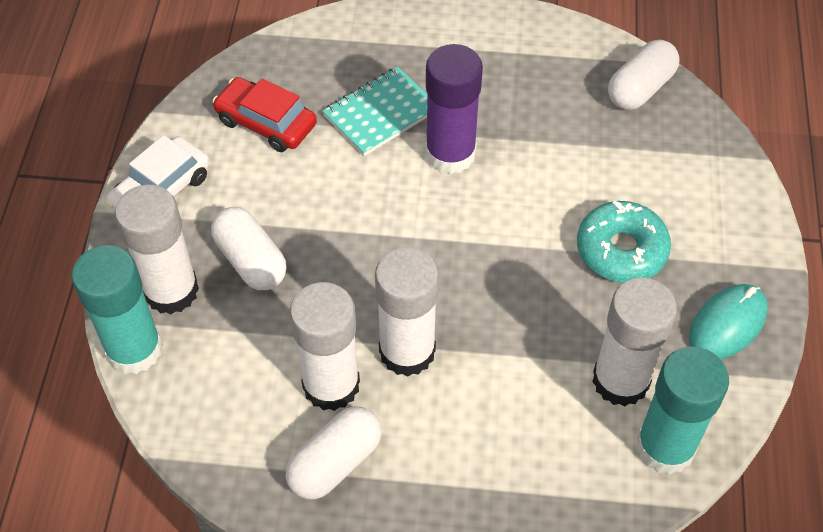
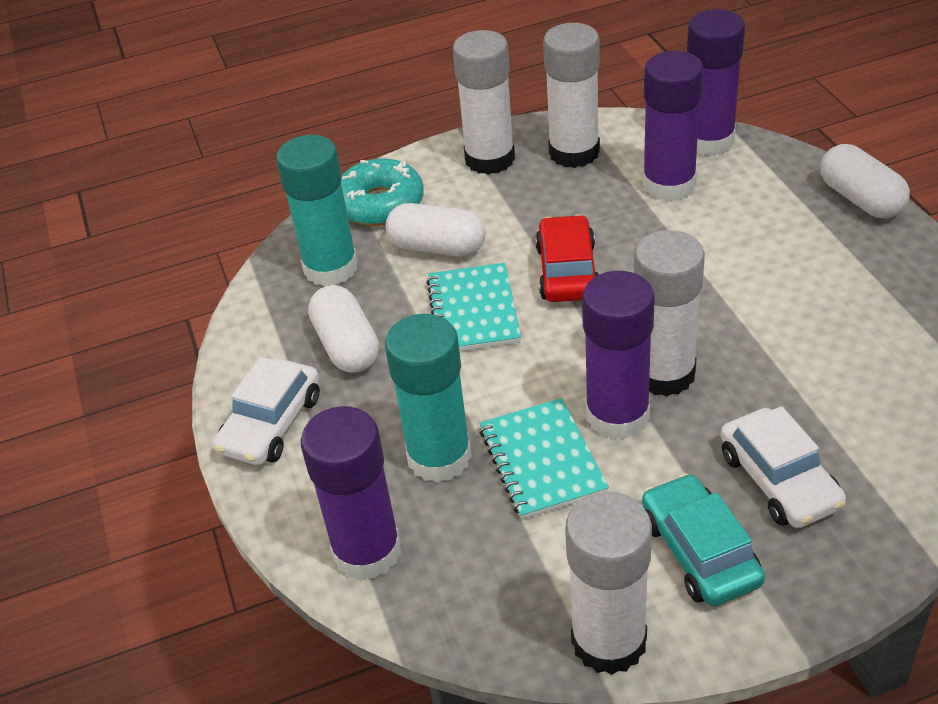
purple glue stick: 1 -> 4
turquoise car: 0 -> 1
turquoise mouse: 1 -> 0
turquoise notebook: 1 -> 2
white car: 1 -> 2

